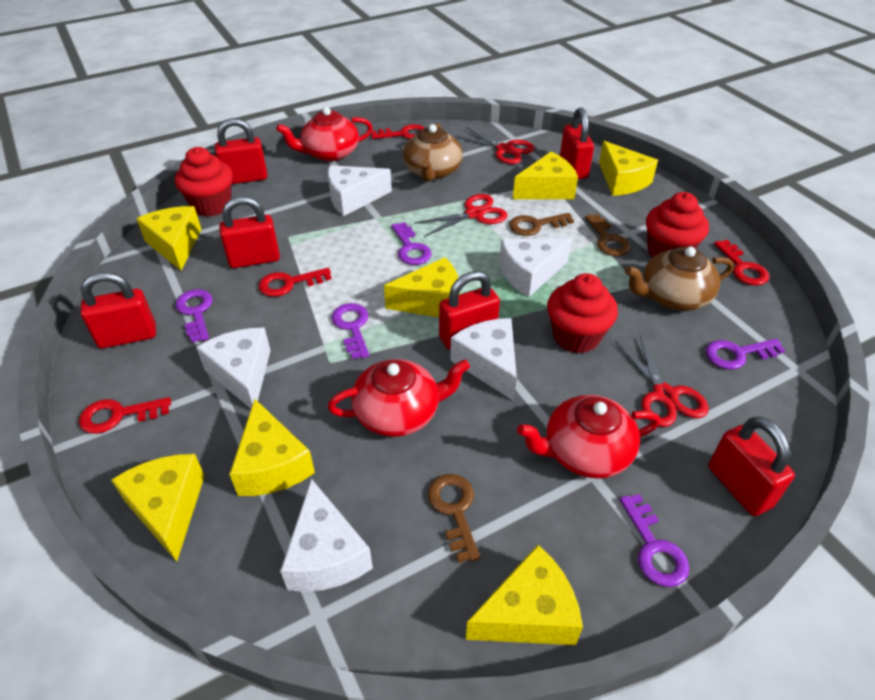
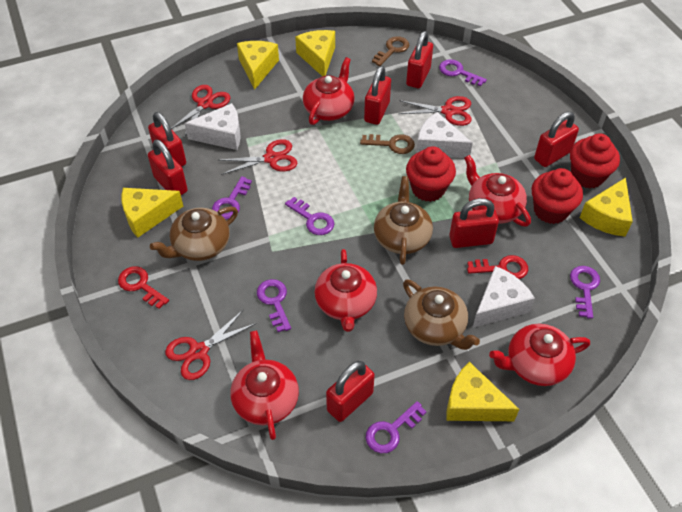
brown key: 3 -> 2
brown teapot: 2 -> 3
purple key: 5 -> 6
red key: 4 -> 2
red padlock: 6 -> 7
red scissors: 3 -> 4
red teapot: 3 -> 5
white cheese: 5 -> 3
yellow cheese: 7 -> 5

